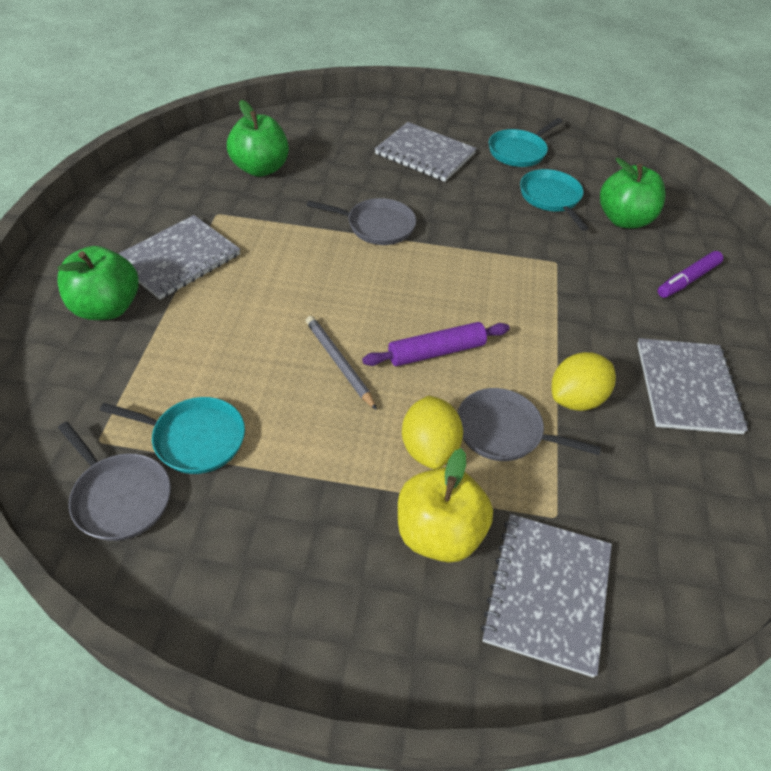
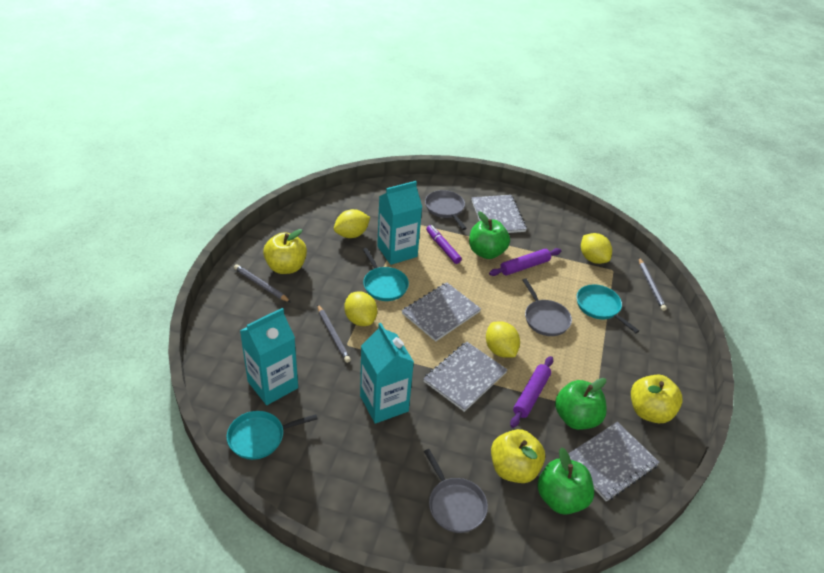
grey pencil: 1 -> 3
purple rolling pin: 1 -> 2
turquoise carton: 0 -> 3
yellow apple: 1 -> 3
yellow lemon: 2 -> 4

